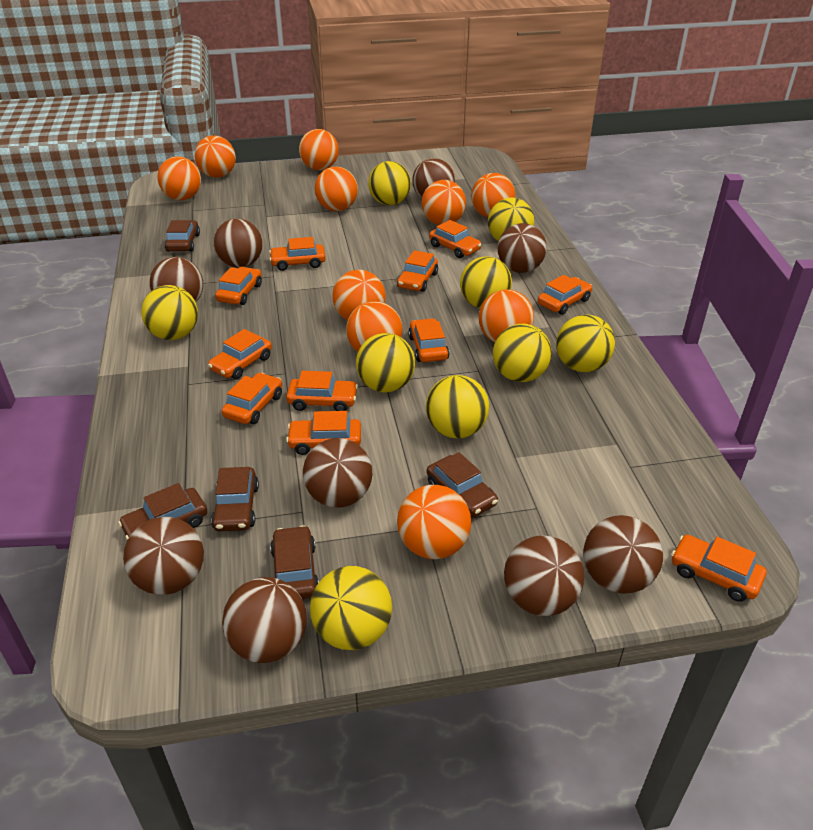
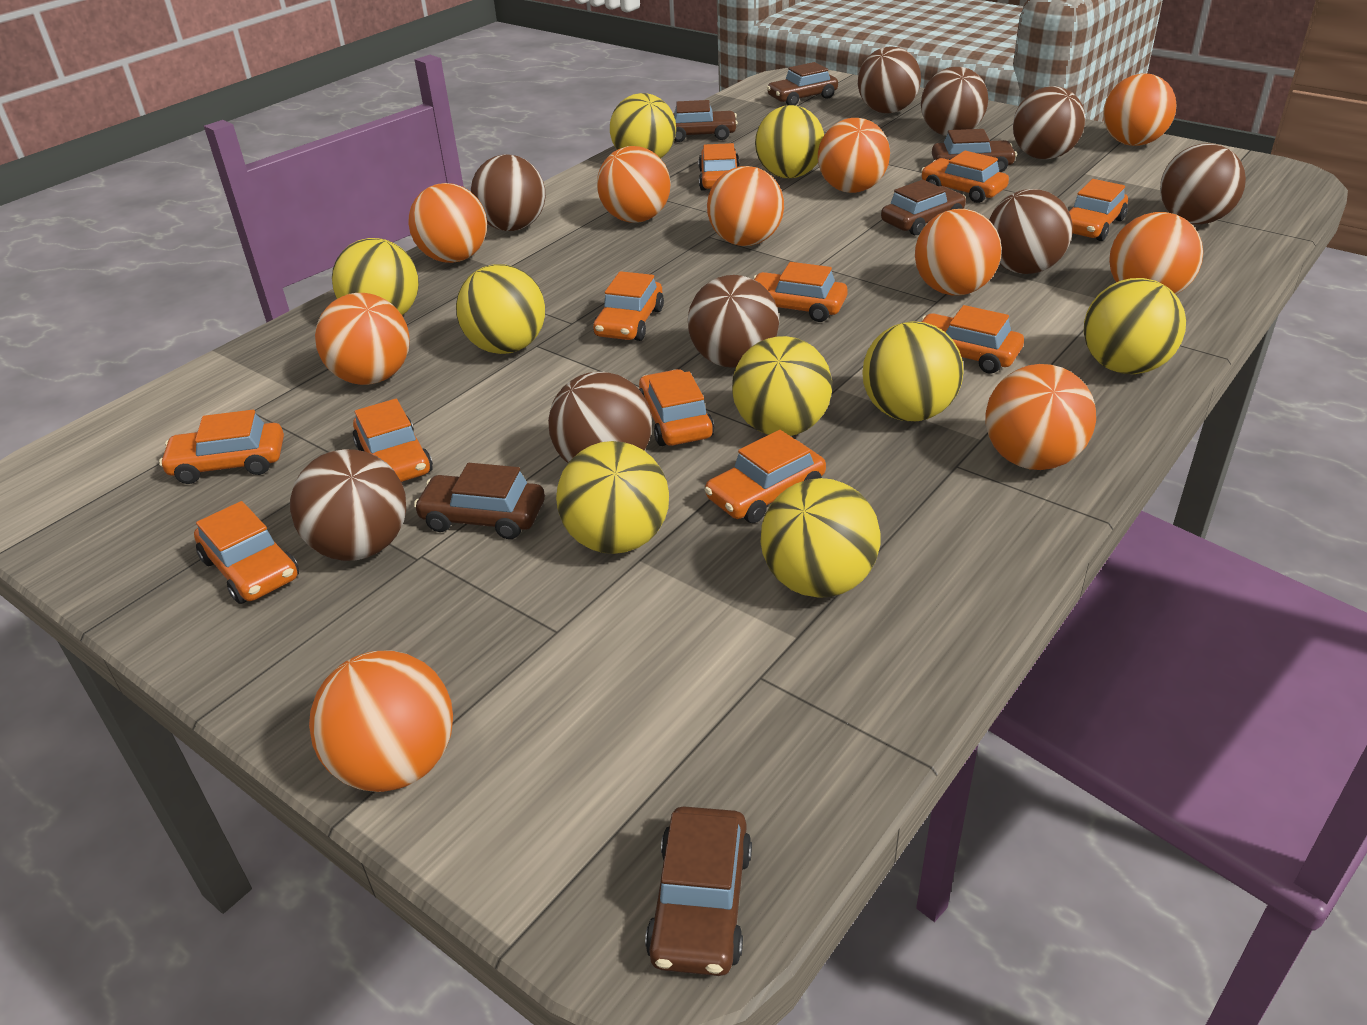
brown car: 5 -> 6

